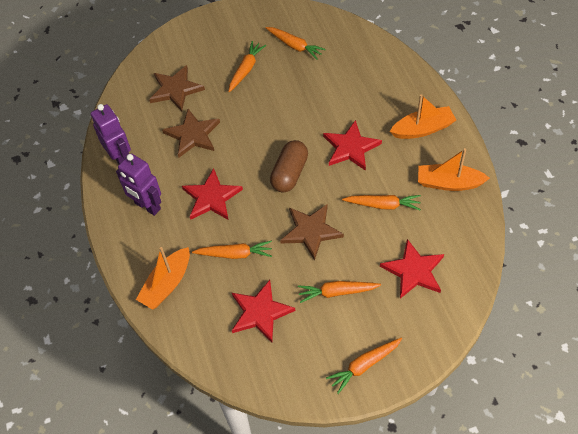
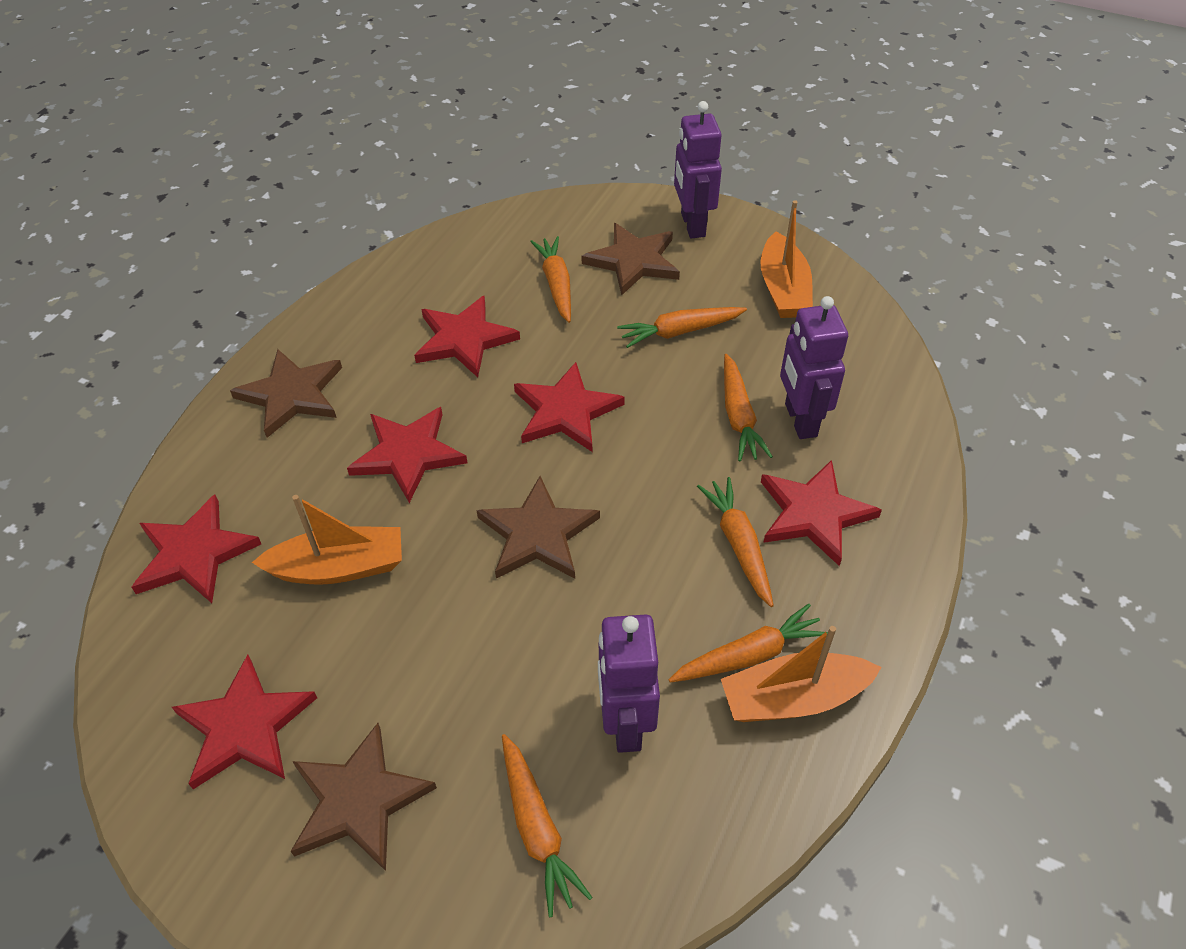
brown capsule: 1 -> 0
brown star: 3 -> 4
purple robot: 2 -> 3
red star: 4 -> 6

